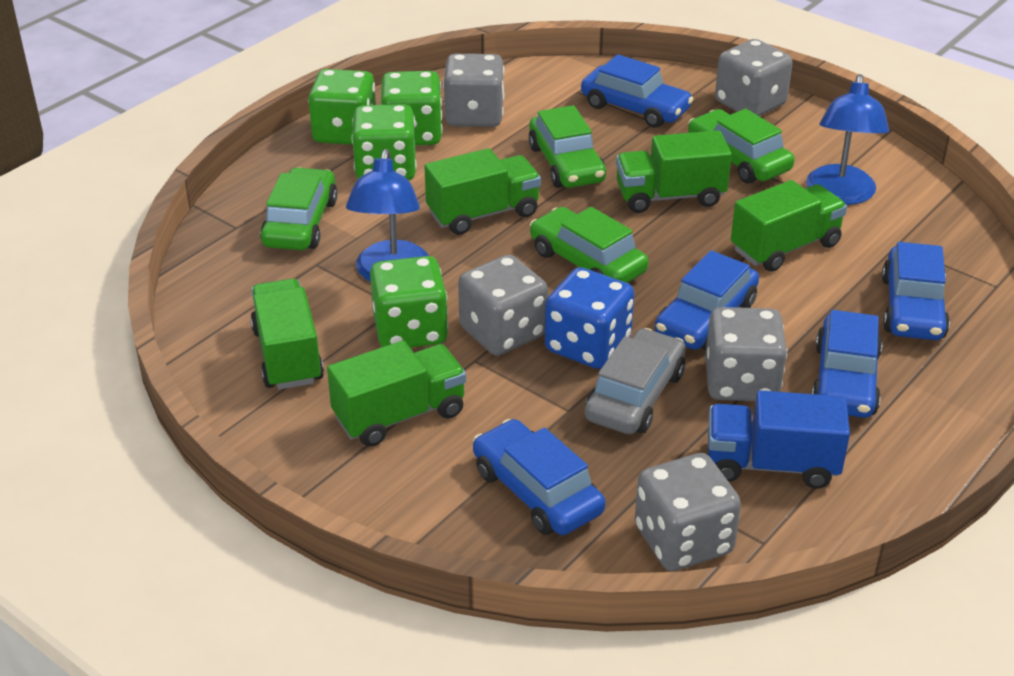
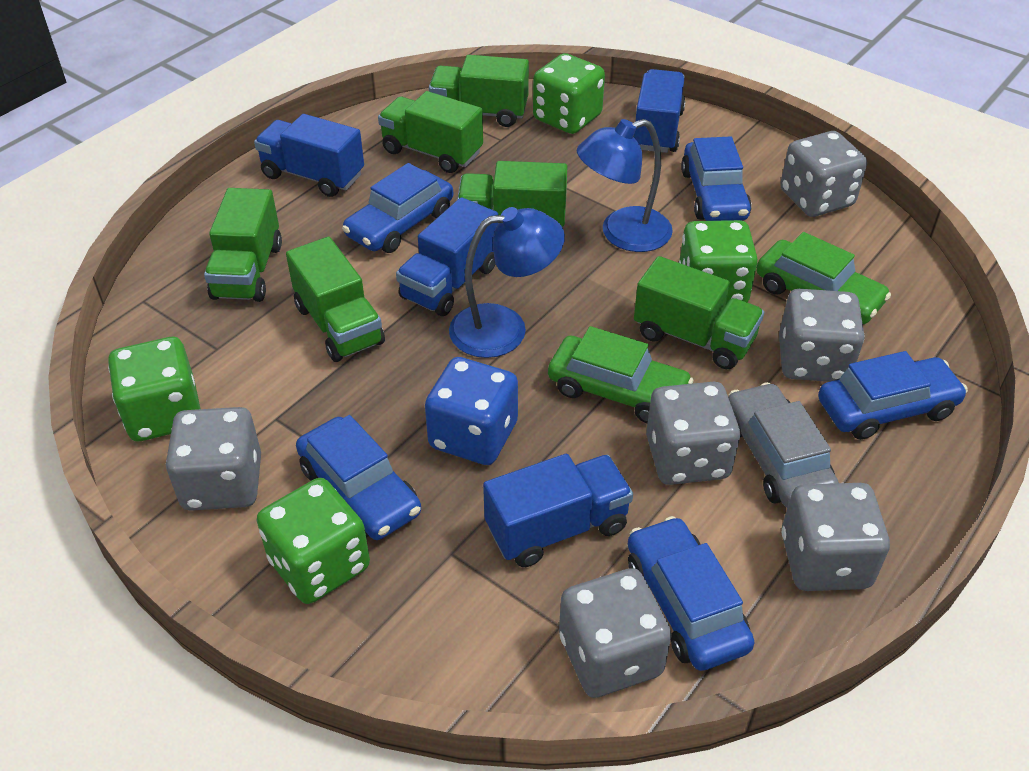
blue truck: 1 -> 4
green car: 4 -> 2
green truck: 5 -> 6
grey dice: 5 -> 6

